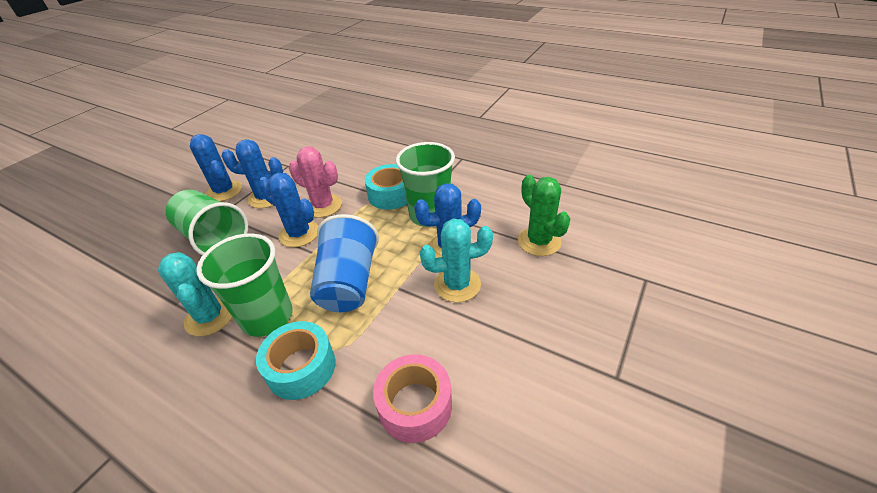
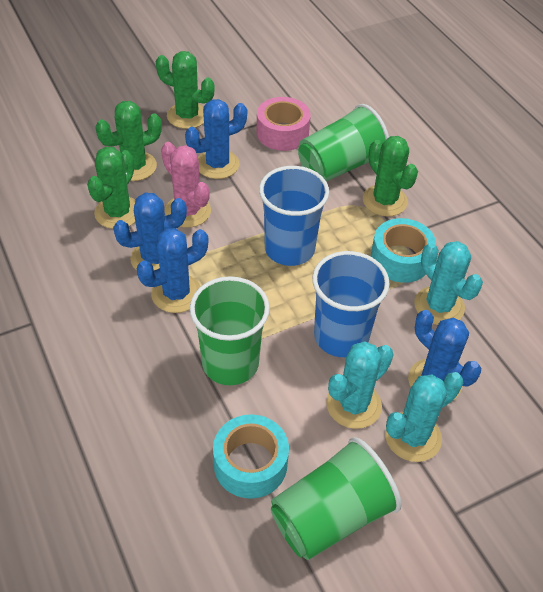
blue cup: 1 -> 2
green cactus: 1 -> 4
turquoise cactus: 2 -> 3

